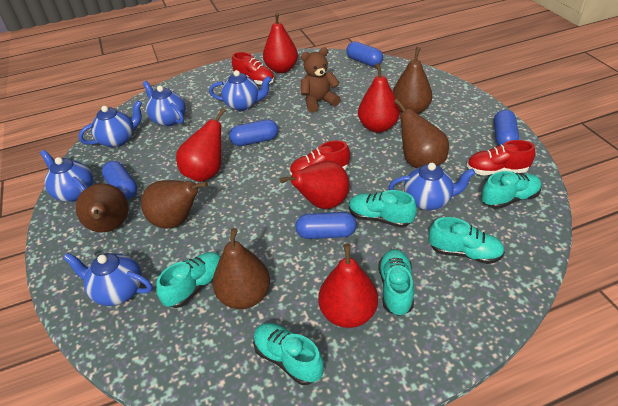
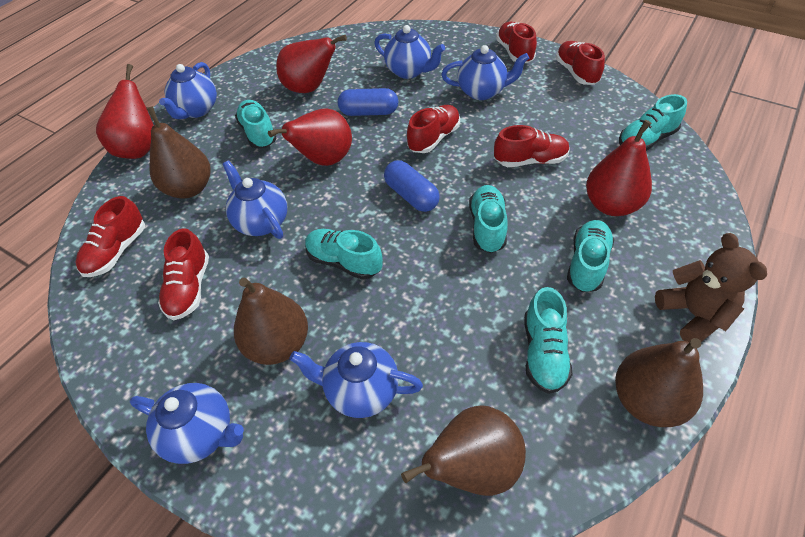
blue capsule: 5 -> 2
brown pear: 5 -> 4
red pear: 5 -> 4
red shoe: 3 -> 6

